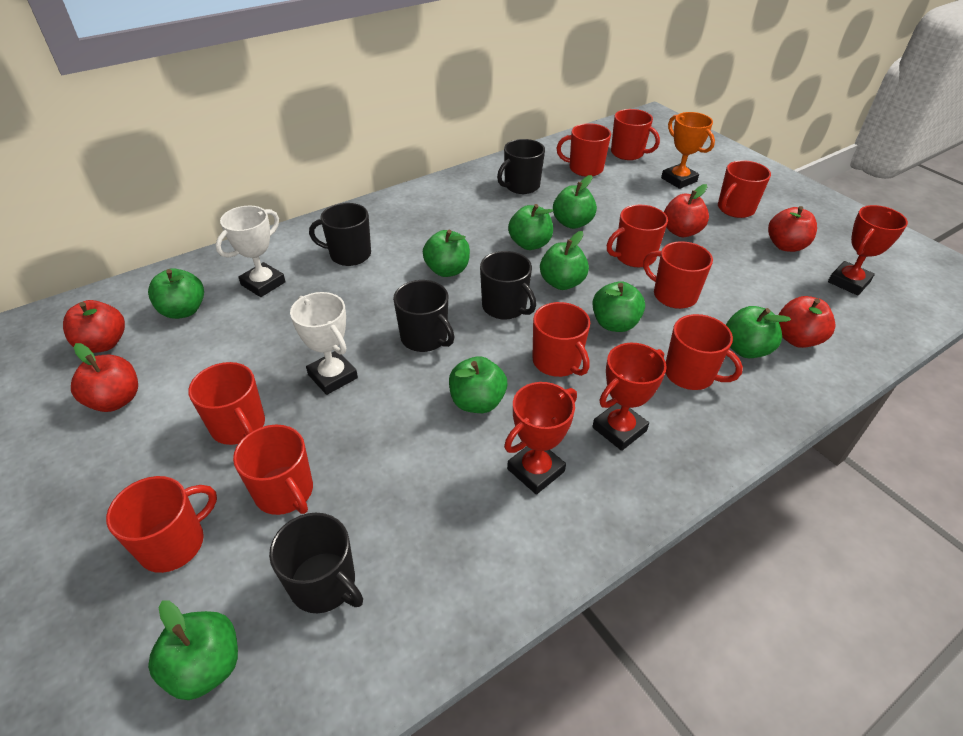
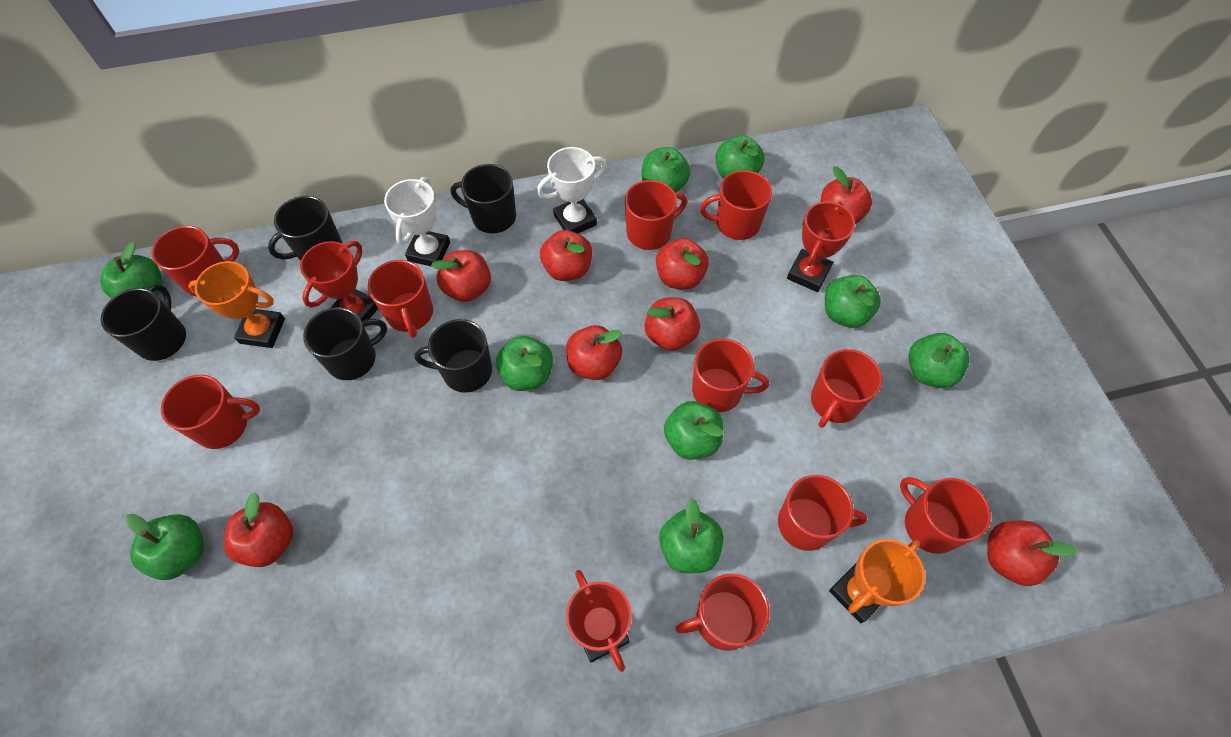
orange trophy: 1 -> 2
red apple: 5 -> 8

